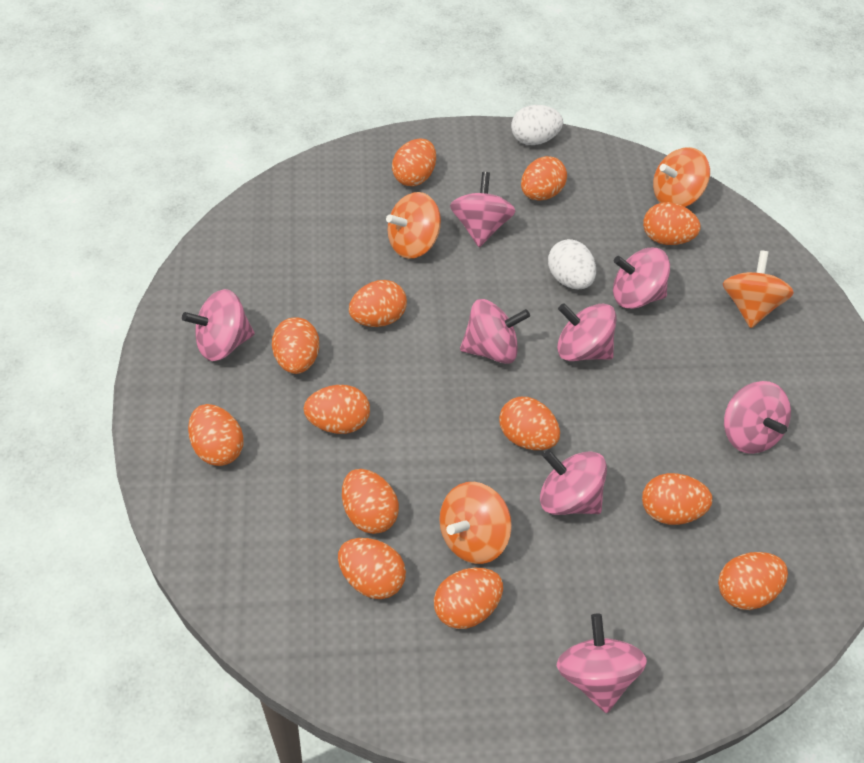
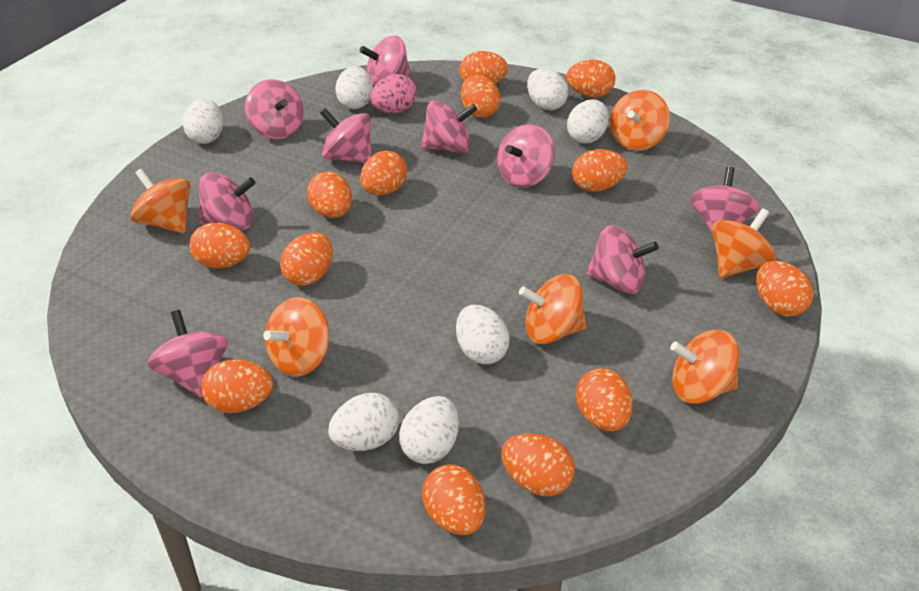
orange spinning top: 4 -> 6
pink egg: 0 -> 1
pink spinning top: 8 -> 9
white egg: 2 -> 7

